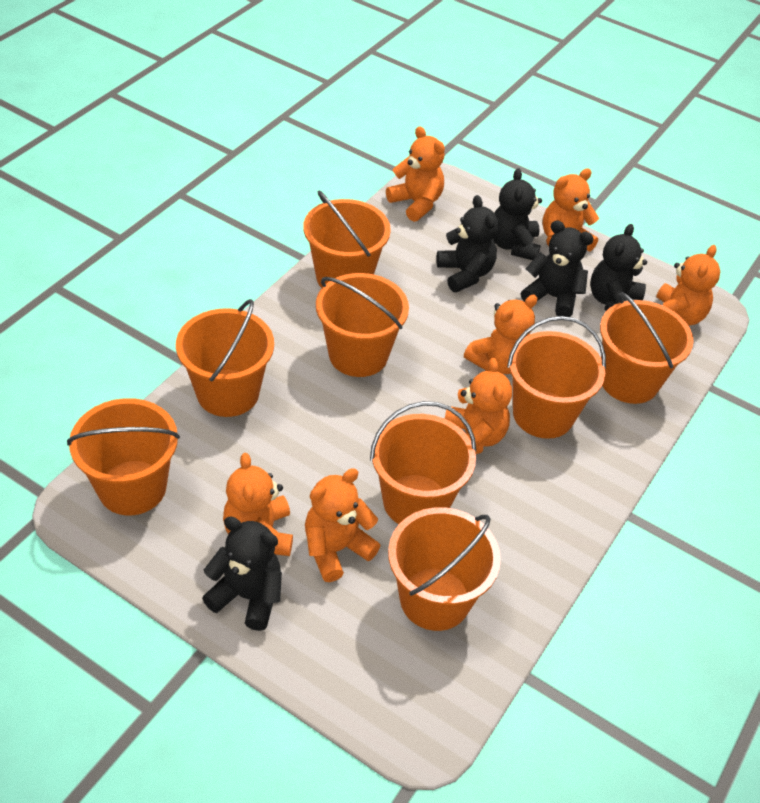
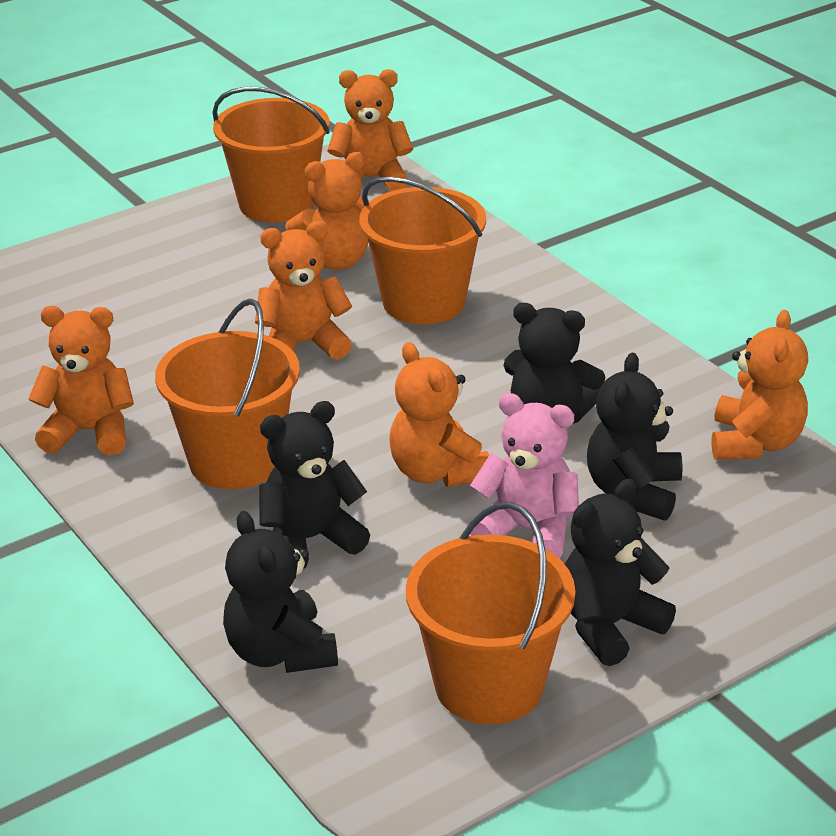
orange bucket: 8 -> 4
orange teddy bear: 7 -> 6
pink teddy bear: 0 -> 1

